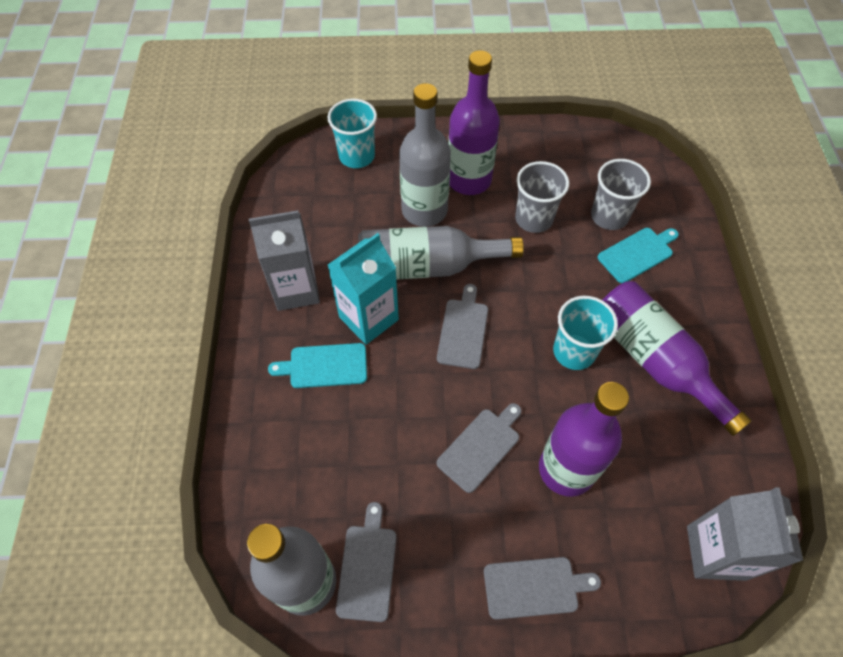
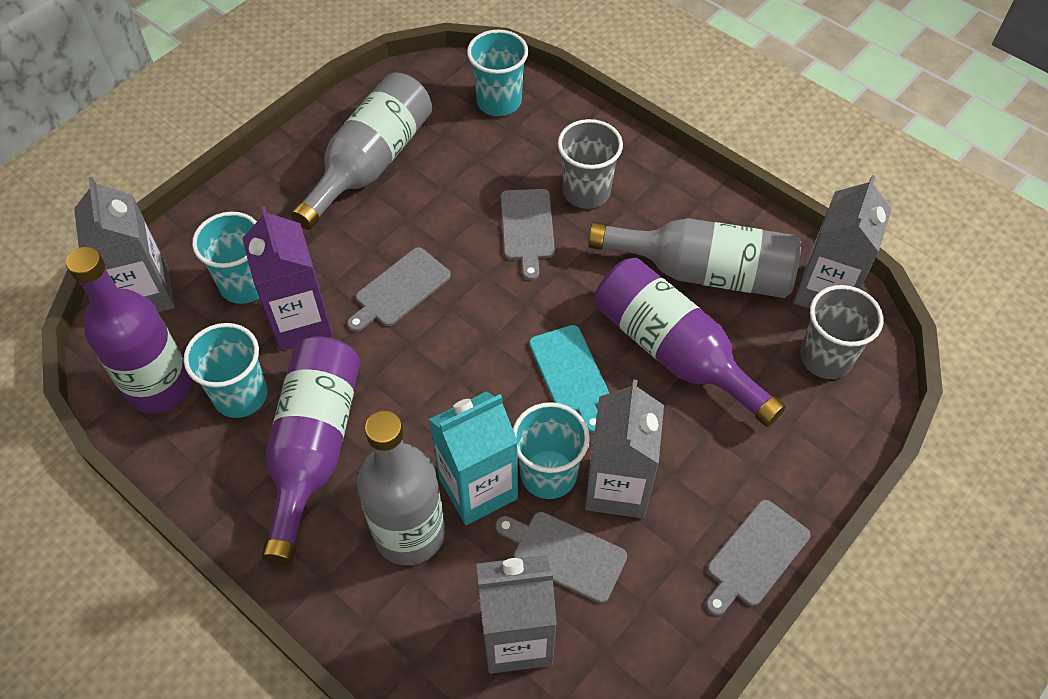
grey carton: 2 -> 4
purple carton: 0 -> 1
turquoise cup: 2 -> 4
turquoise cutting board: 2 -> 1

